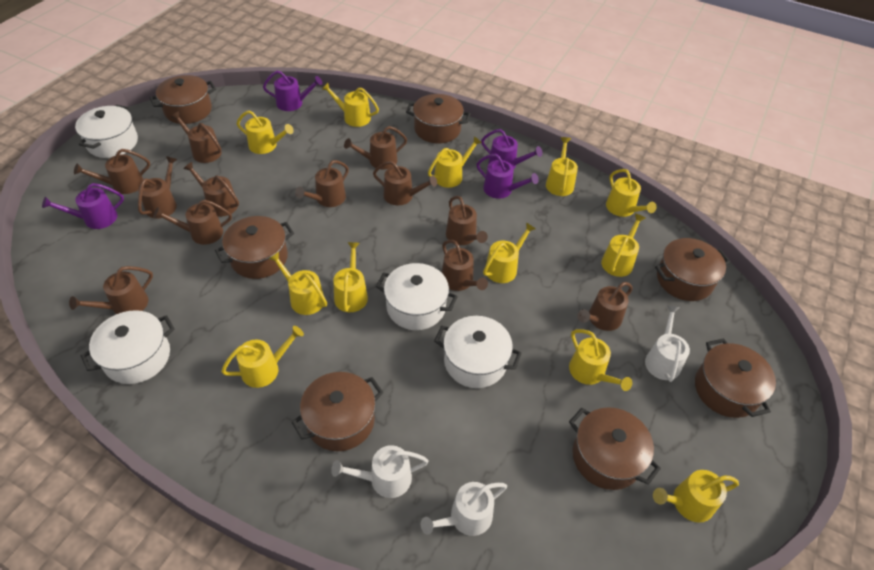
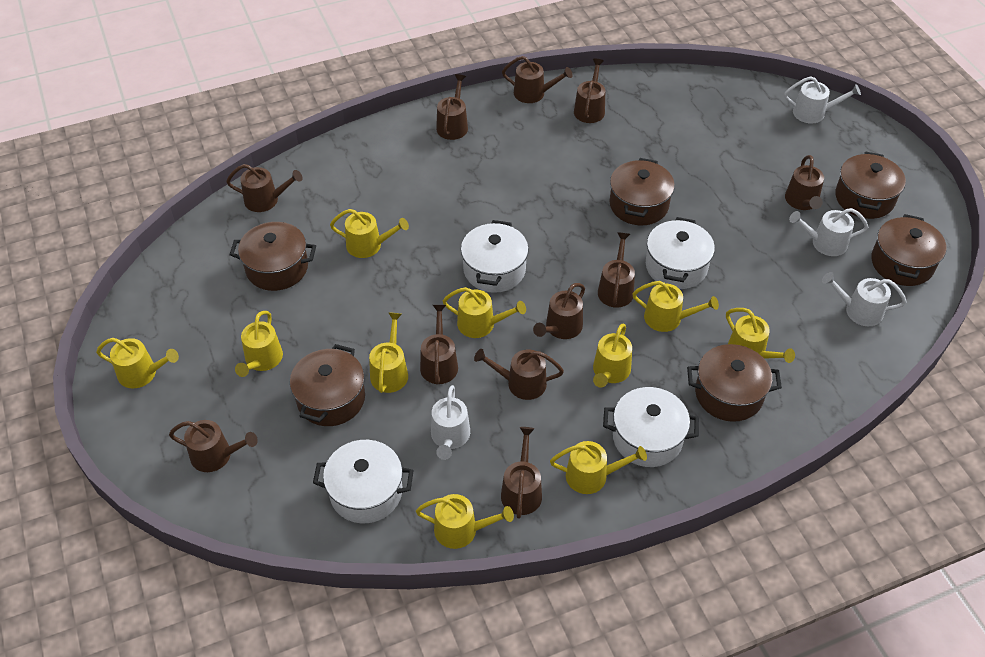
brown pot: 7 -> 6
brown watering can: 12 -> 11
purple watering can: 4 -> 0
white watering can: 3 -> 4
yellow watering can: 12 -> 10

